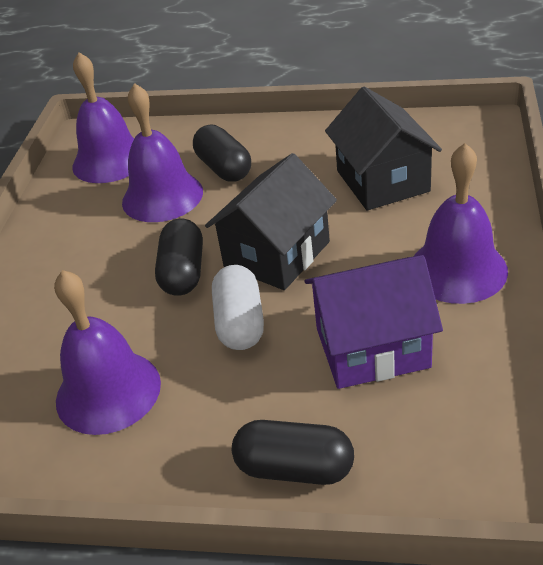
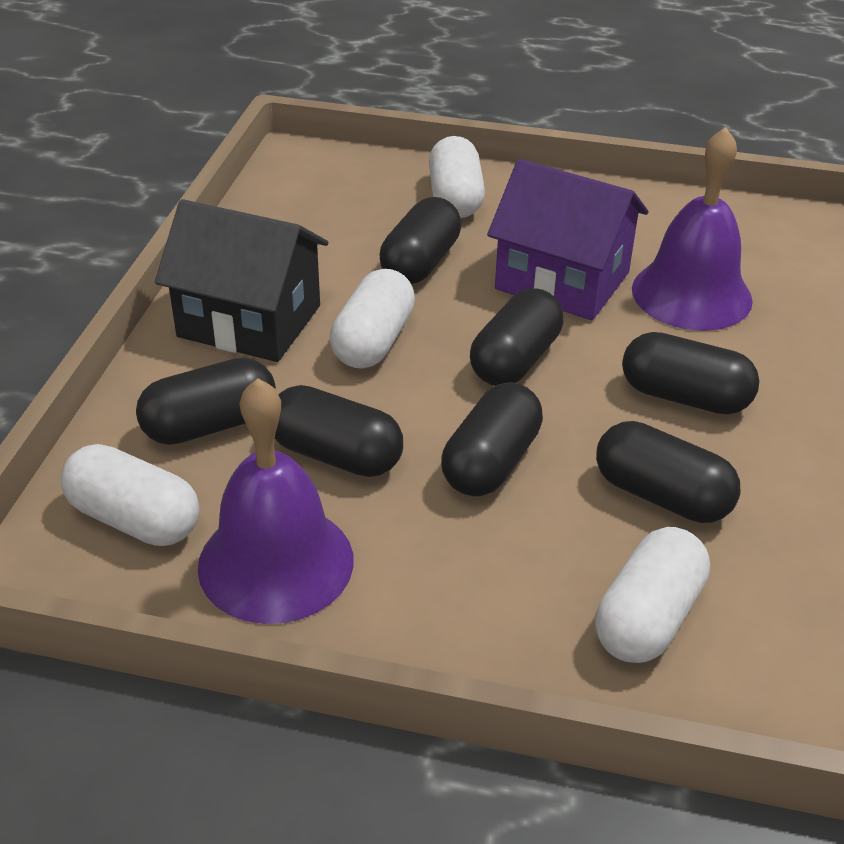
black capsule: 3 -> 7
black house: 2 -> 1
purple bell: 4 -> 2
white capsule: 1 -> 4

